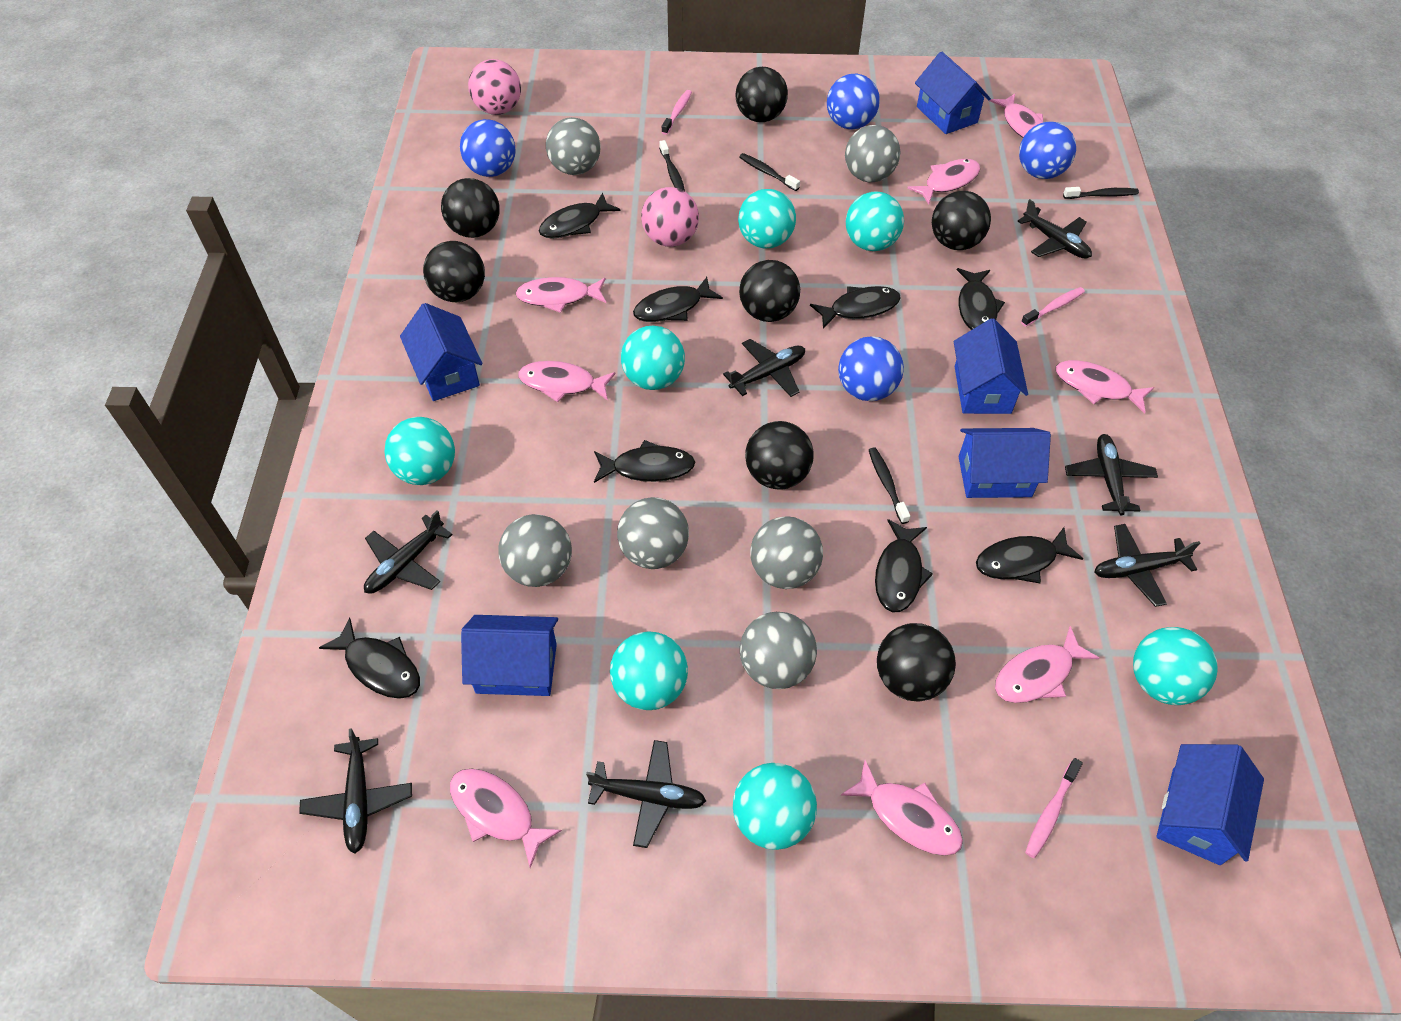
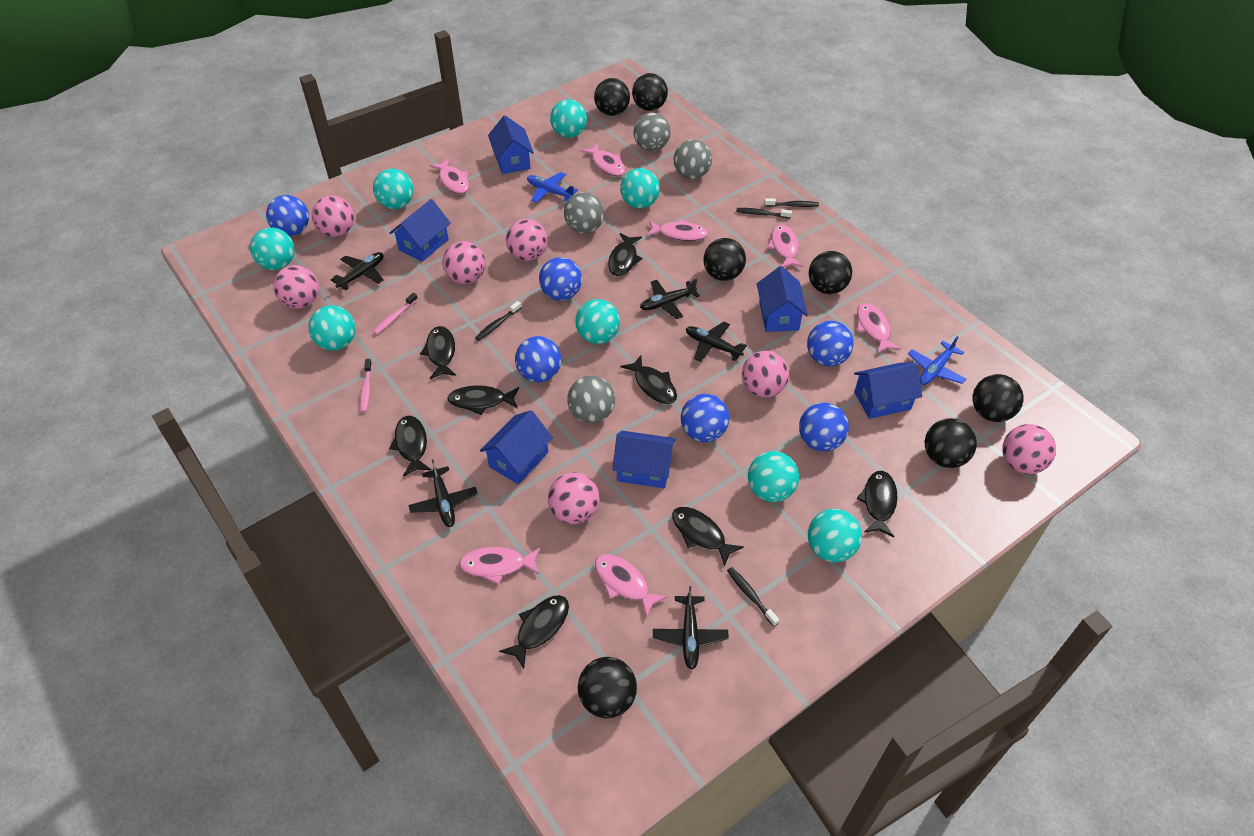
black plane: 7 -> 5
blue ball: 4 -> 6
blue plane: 0 -> 2
grey ball: 6 -> 4
pink ball: 2 -> 7
pink fish: 8 -> 7
pink toothbrush: 3 -> 2
turquoise ball: 7 -> 8

